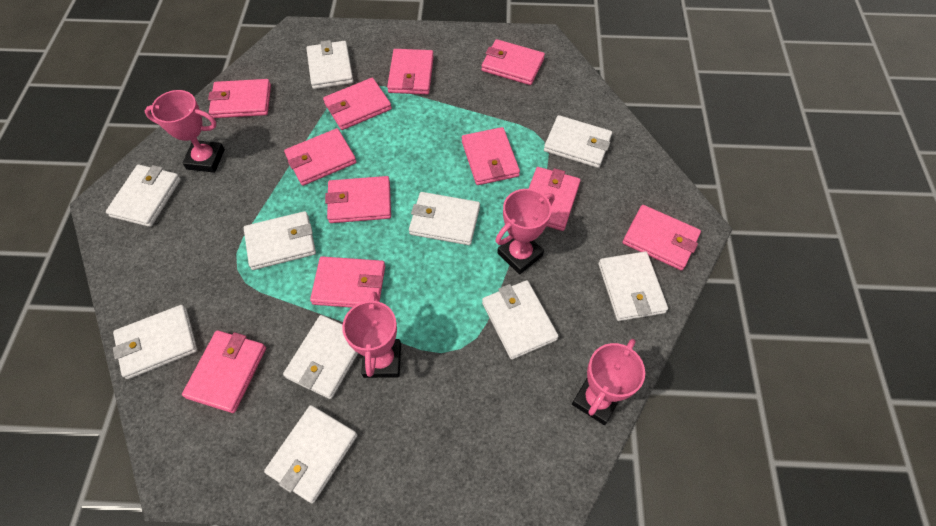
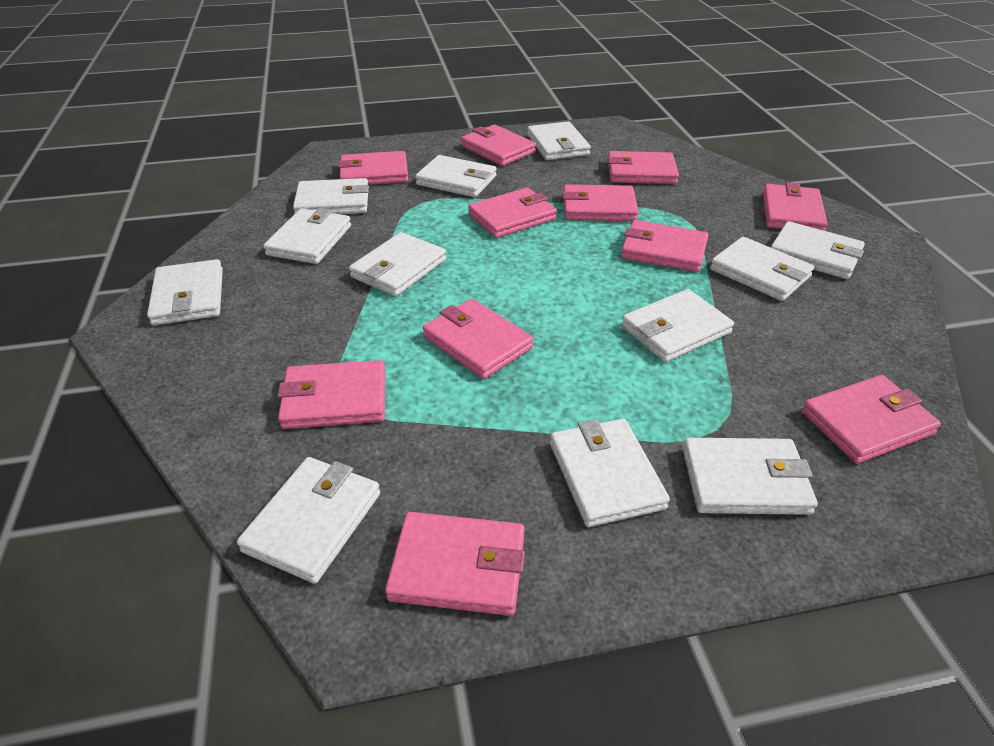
pink trophy: 4 -> 0
white wallet: 10 -> 12

